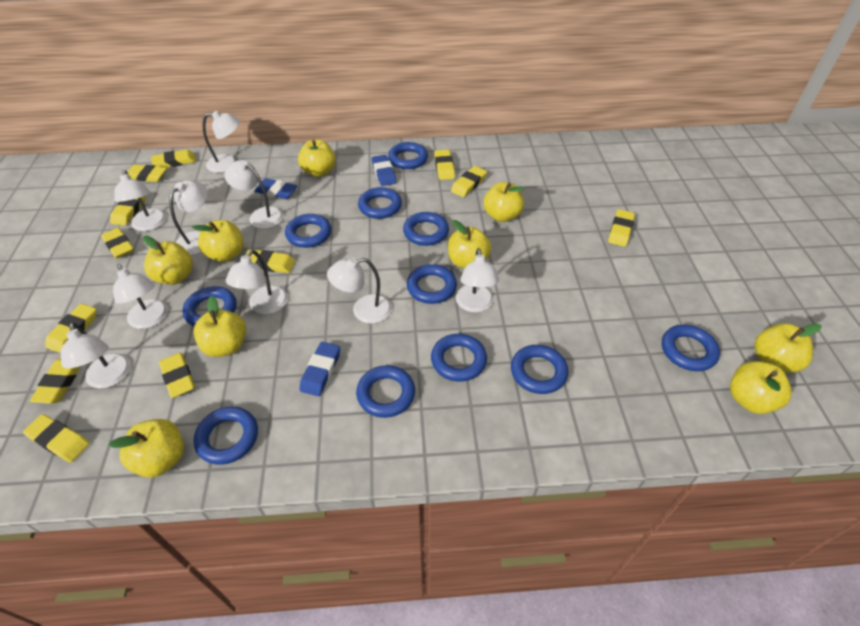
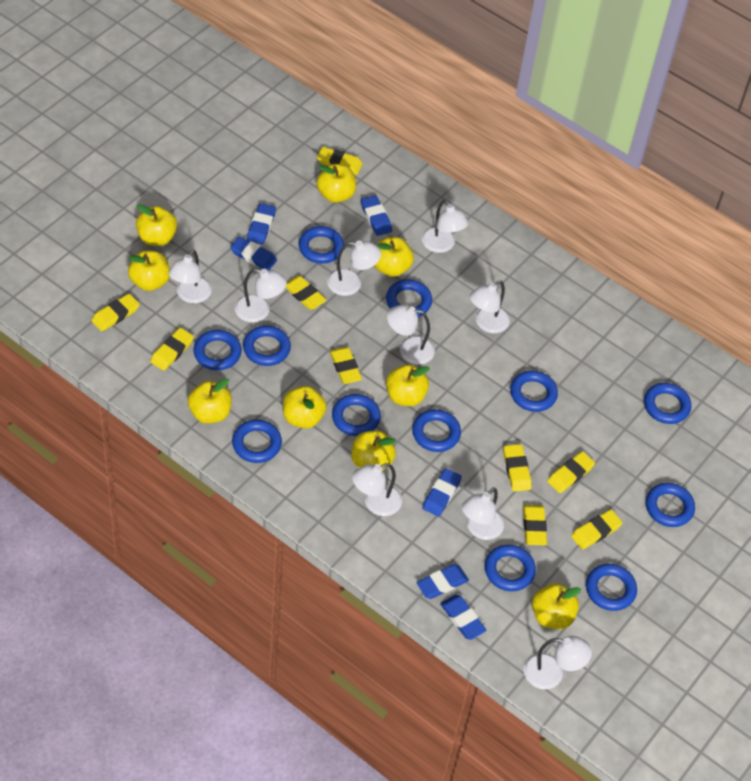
blue eraser: 3 -> 6
blue ring: 11 -> 12
yellow eraser: 12 -> 9

